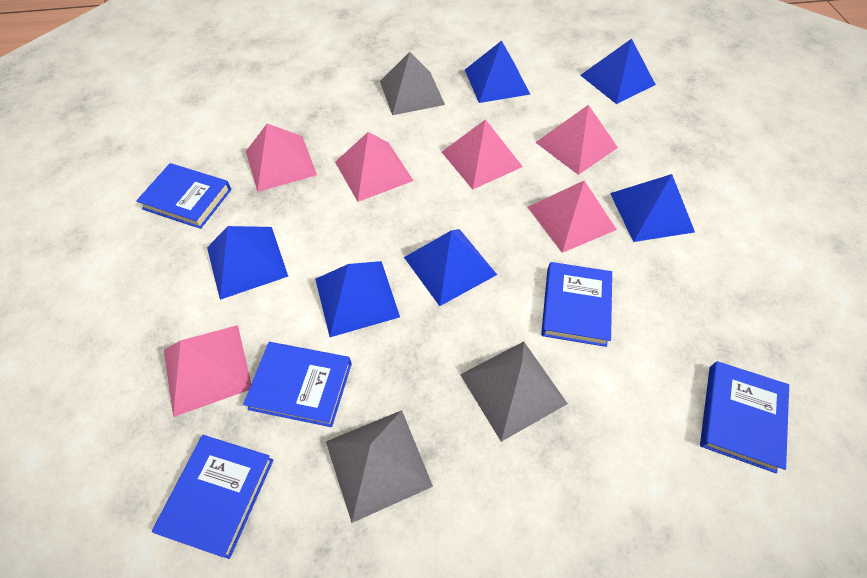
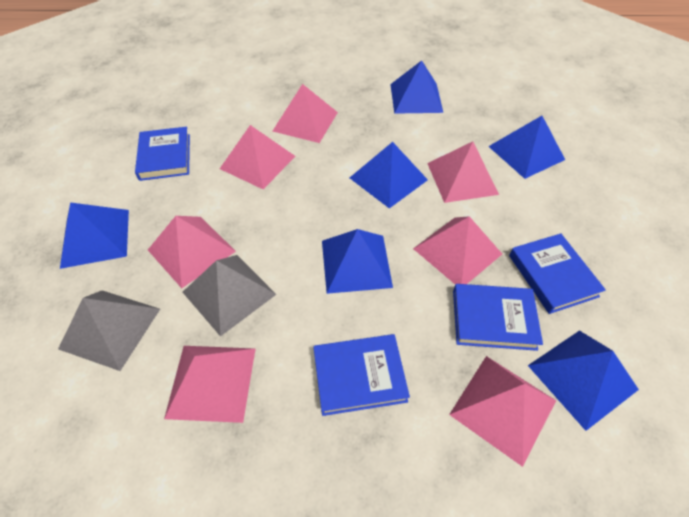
blue book: 5 -> 4
grey pyramid: 3 -> 2
pink pyramid: 6 -> 7

